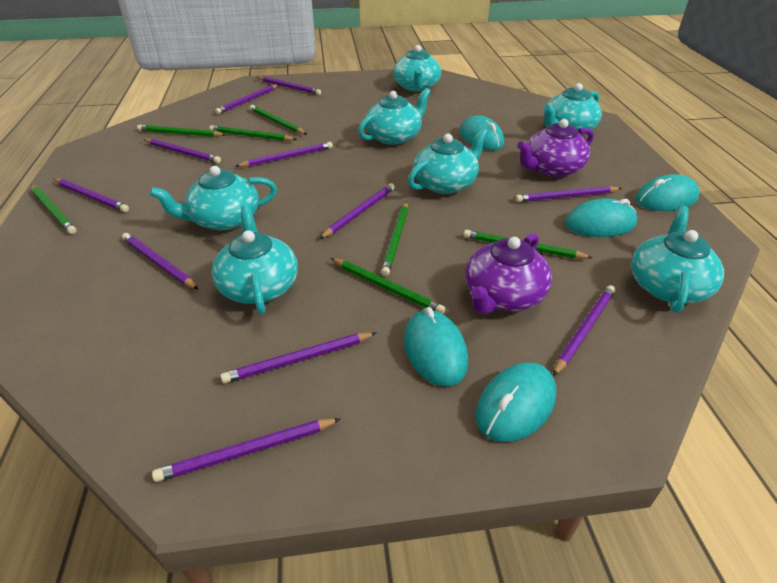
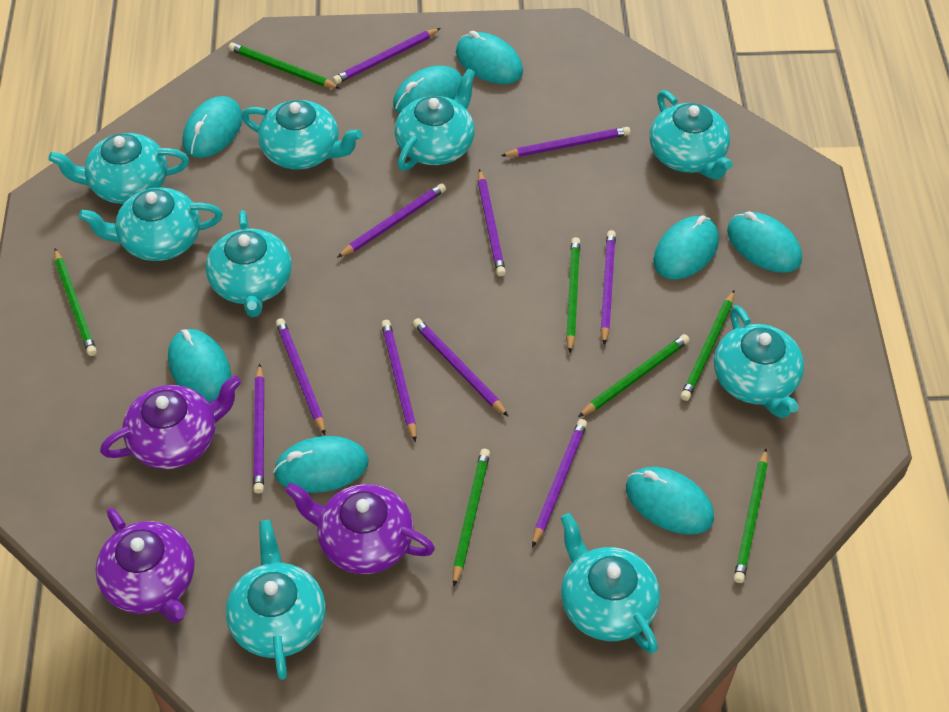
purple pencil: 11 -> 10
purple teapot: 2 -> 3
turquoise mouse: 5 -> 8
turquoise teapot: 7 -> 9

